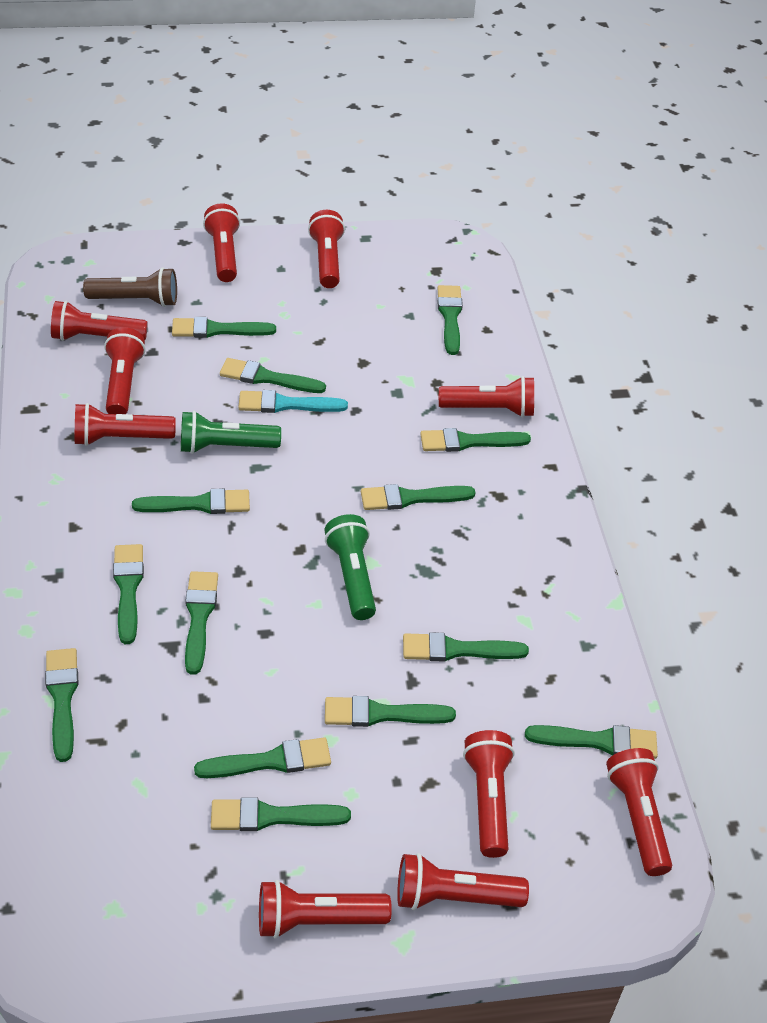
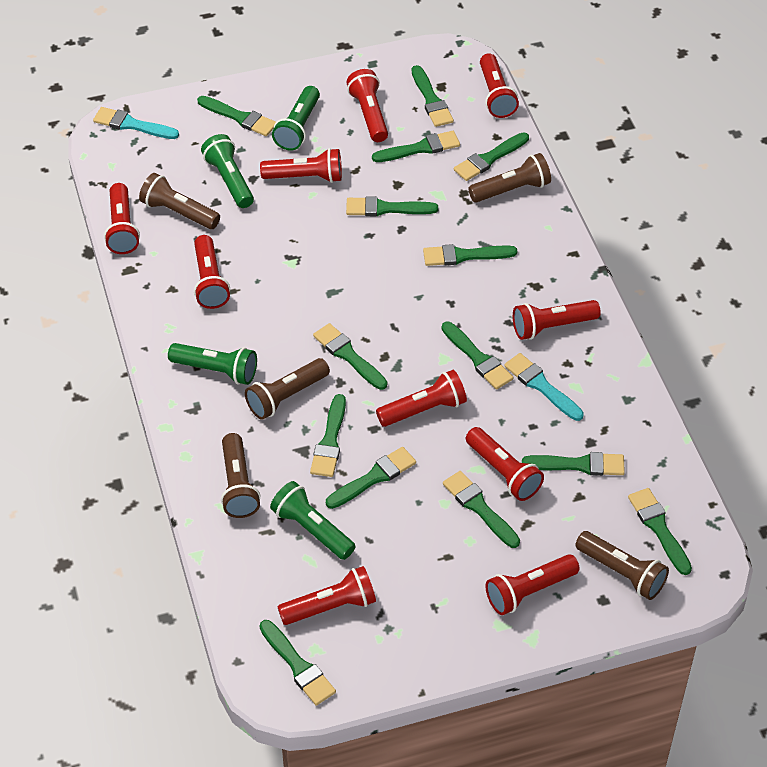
brown flashlight: 1 -> 5
green flashlight: 2 -> 4
turquoise brush: 1 -> 2

